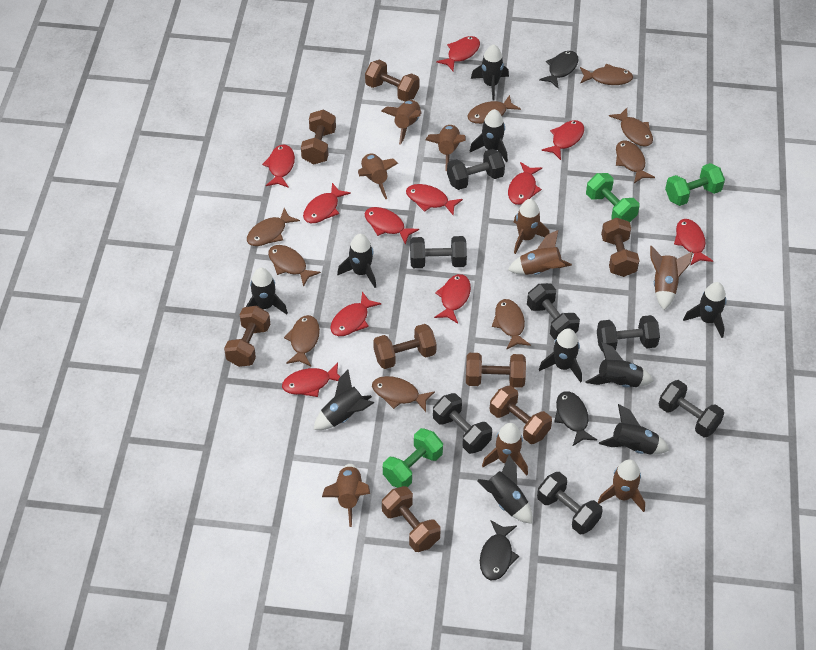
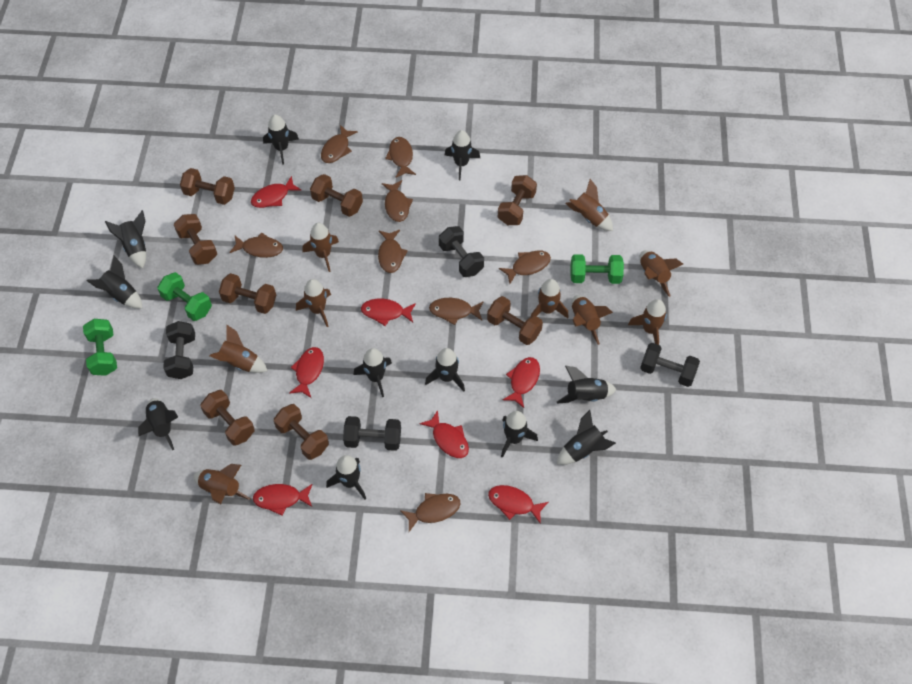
black dumbbell: 7 -> 4
black fish: 3 -> 0
black rocket: 10 -> 11
brown fish: 9 -> 8
red fish: 11 -> 7

